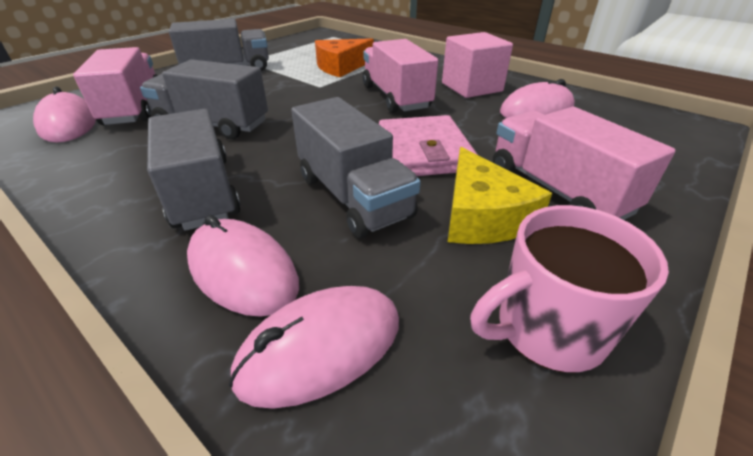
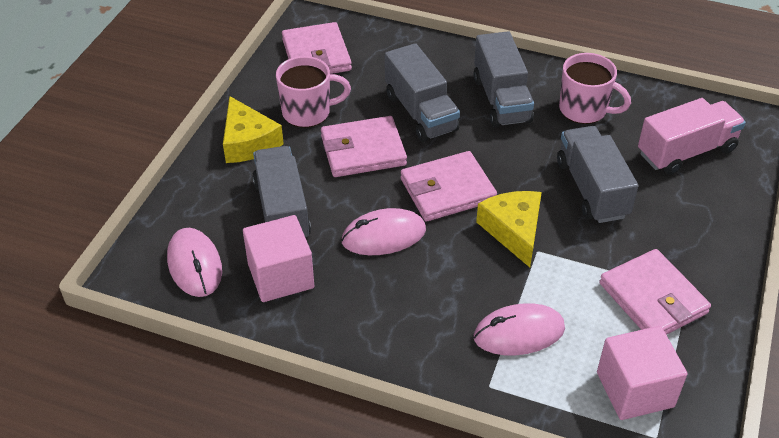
orange cheese: 1 -> 0
pink cube: 1 -> 2
pink mouse: 4 -> 3
pink mug: 1 -> 2
pink truck: 3 -> 1
pink wallet: 1 -> 4
yellow cheese: 1 -> 2

